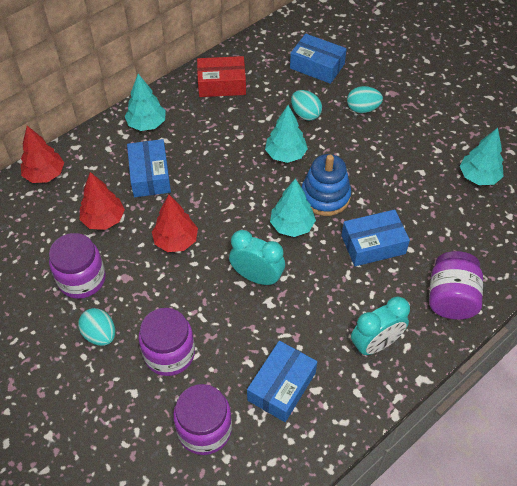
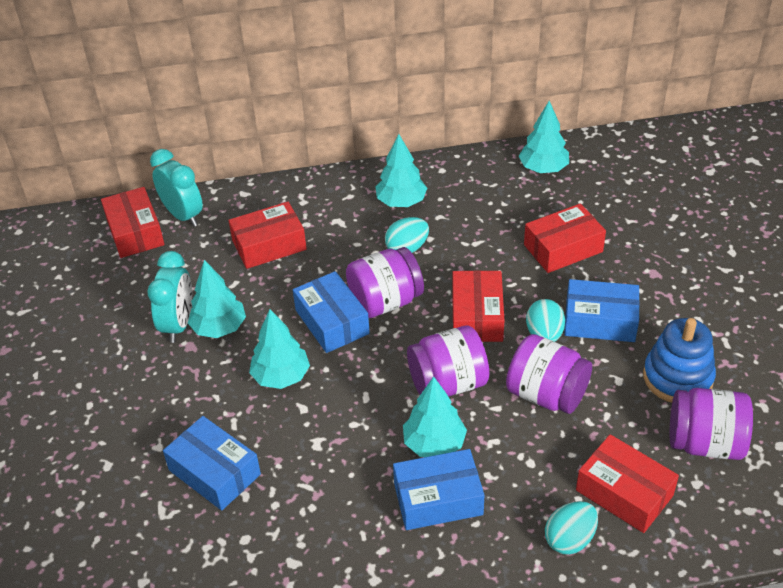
red box: 1 -> 5
red tree: 3 -> 0
turquoise tree: 4 -> 5

